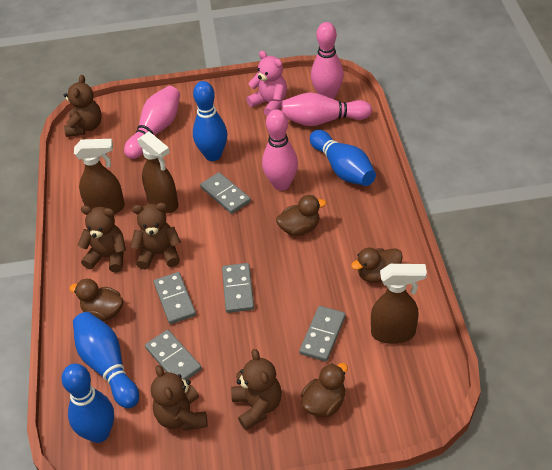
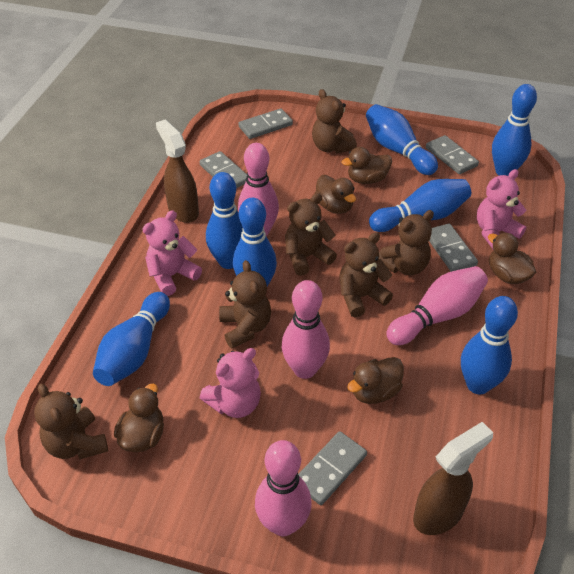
blue bowling pin: 4 -> 7
brown duck: 4 -> 5
brown spray bottle: 3 -> 2
brown teddy bear: 5 -> 6
pink teddy bear: 1 -> 3

